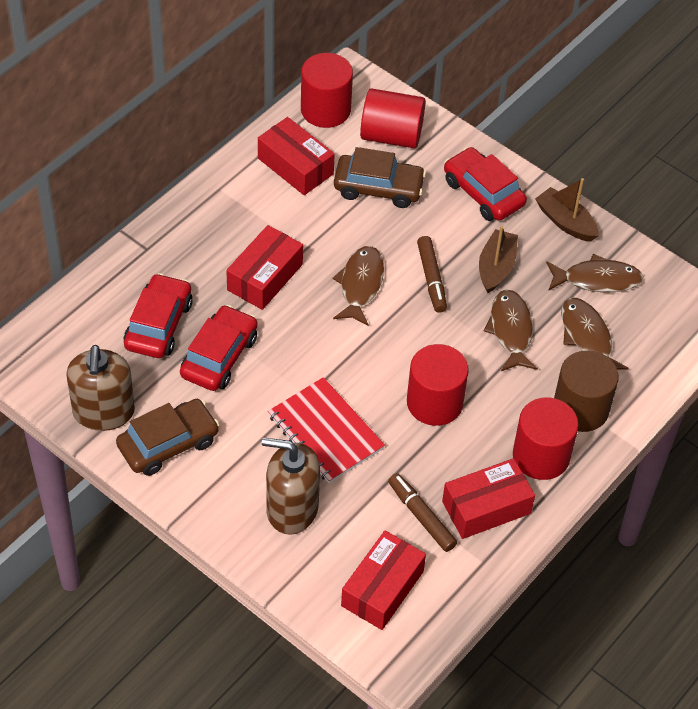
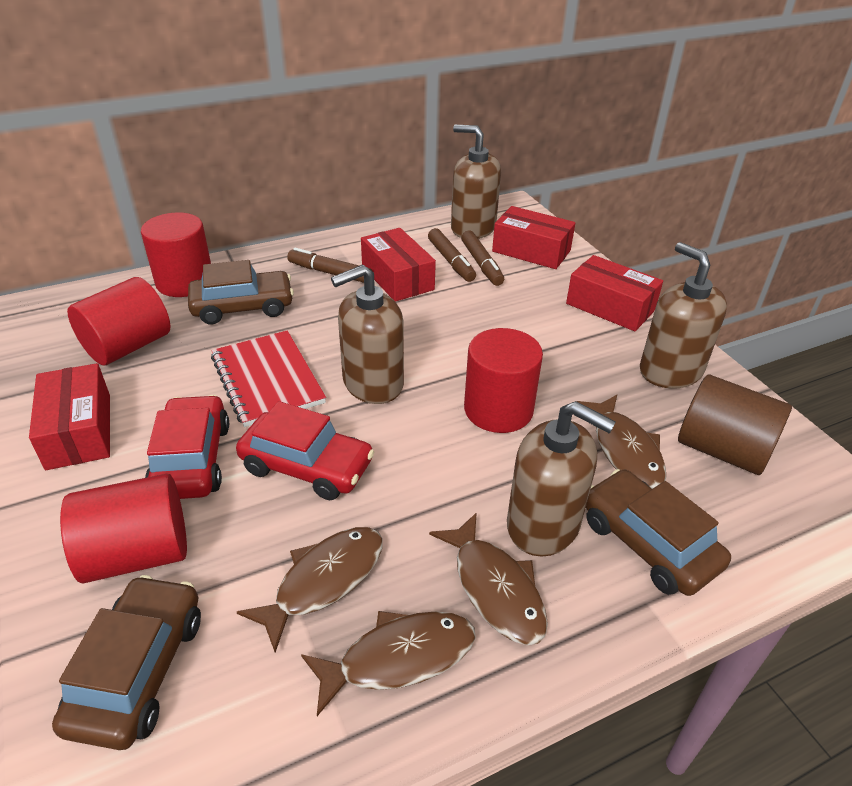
brown boat: 2 -> 0
brown car: 2 -> 3
brown marker: 2 -> 3
brown soap dispenser: 2 -> 4
red car: 3 -> 2

